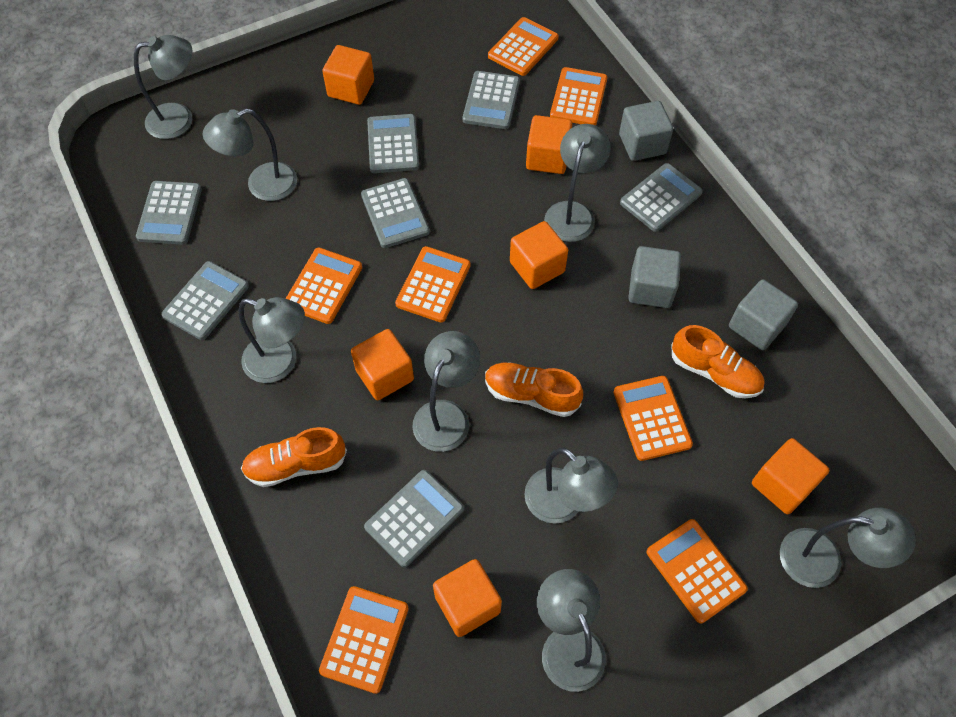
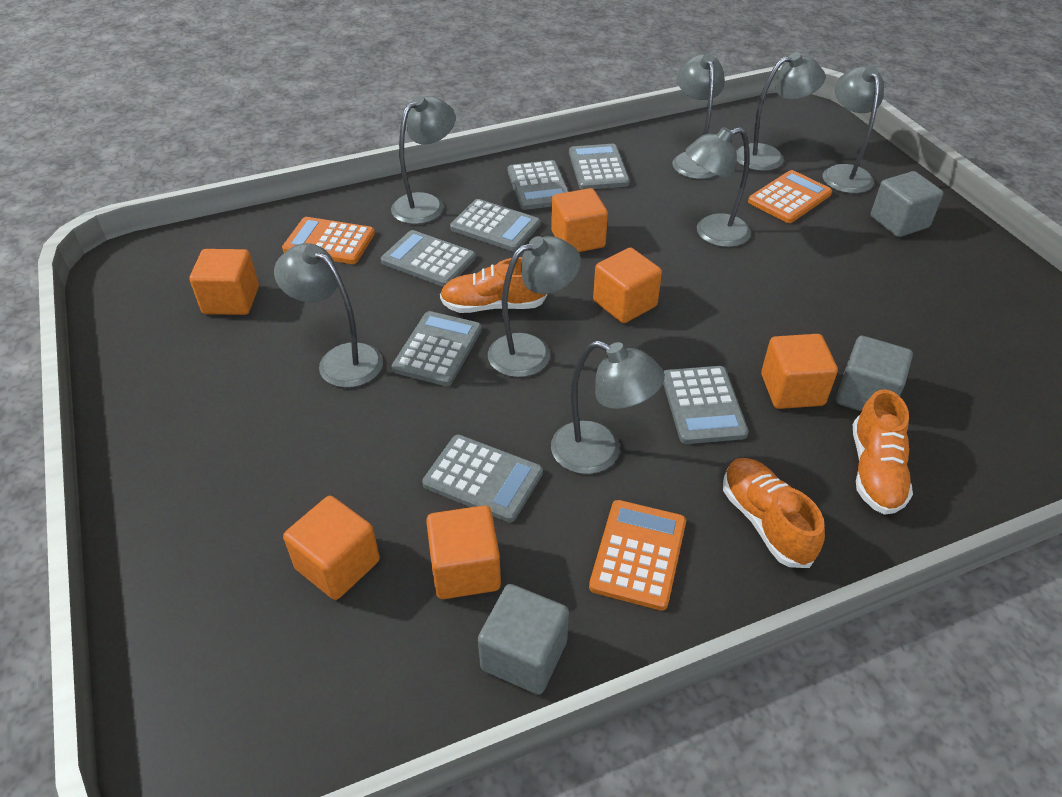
orange calculator: 7 -> 3

